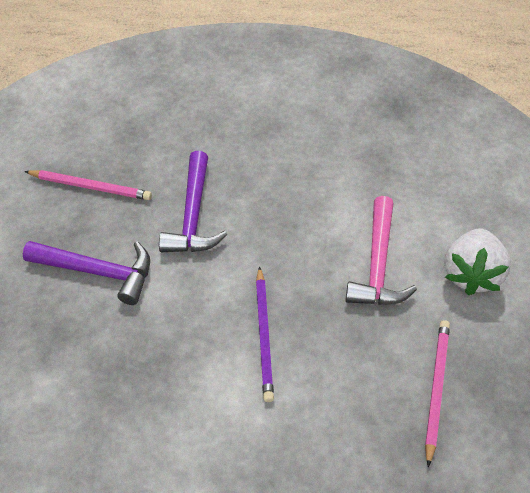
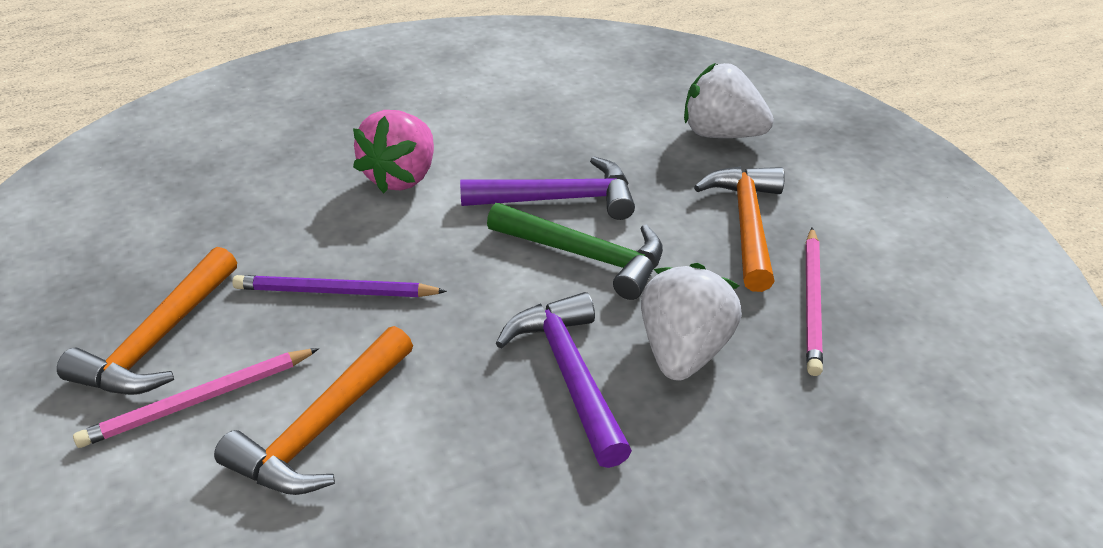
green hammer: 0 -> 1
orange hammer: 0 -> 3
pink hammer: 1 -> 0
pink strawberry: 0 -> 1
white strawberry: 1 -> 2

